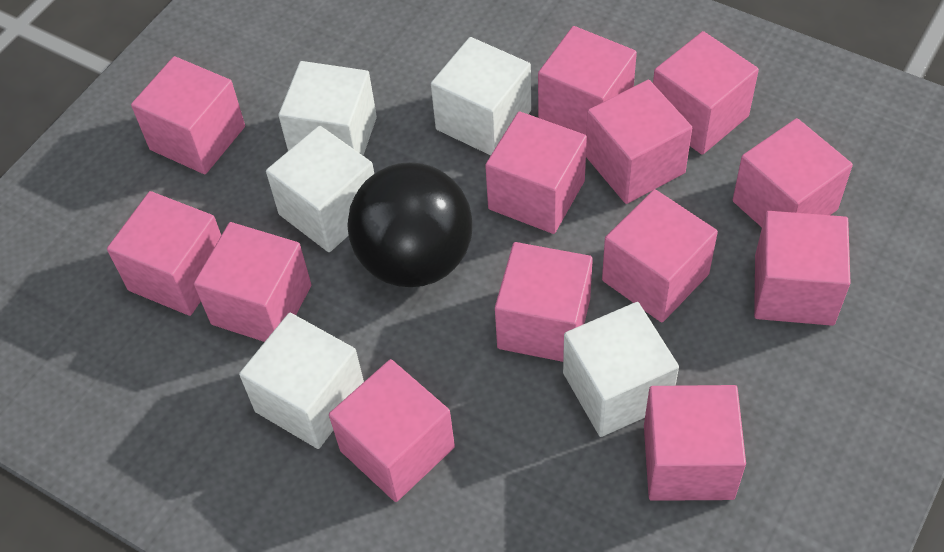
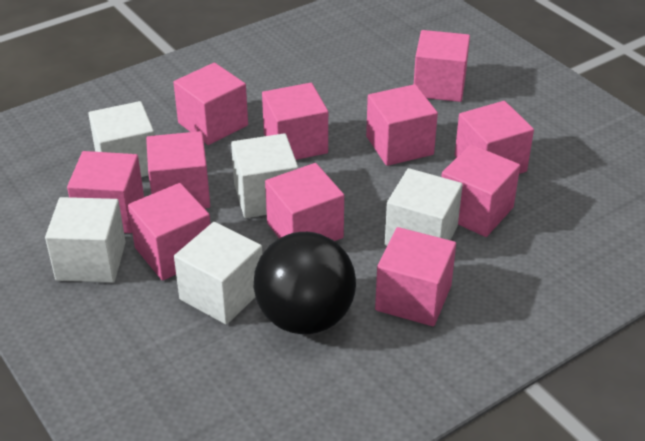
pink cube: 13 -> 11

